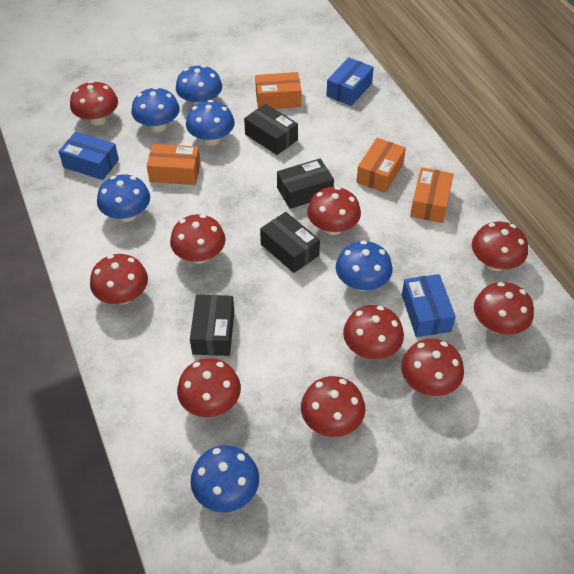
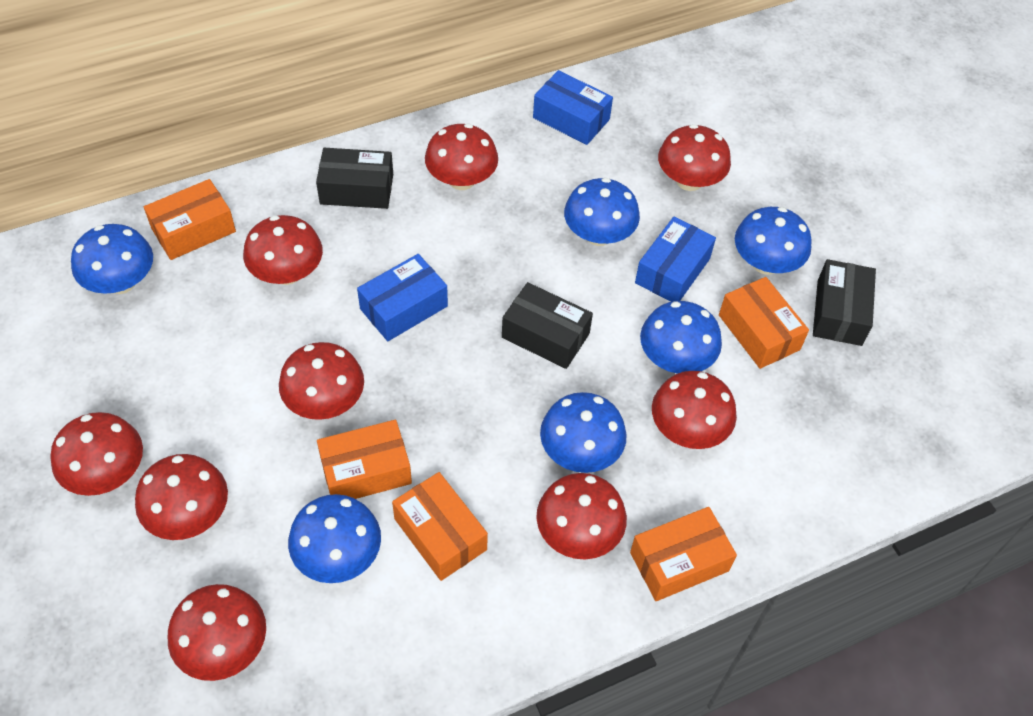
black box: 4 -> 3
orange box: 4 -> 5
red mushroom: 10 -> 9

